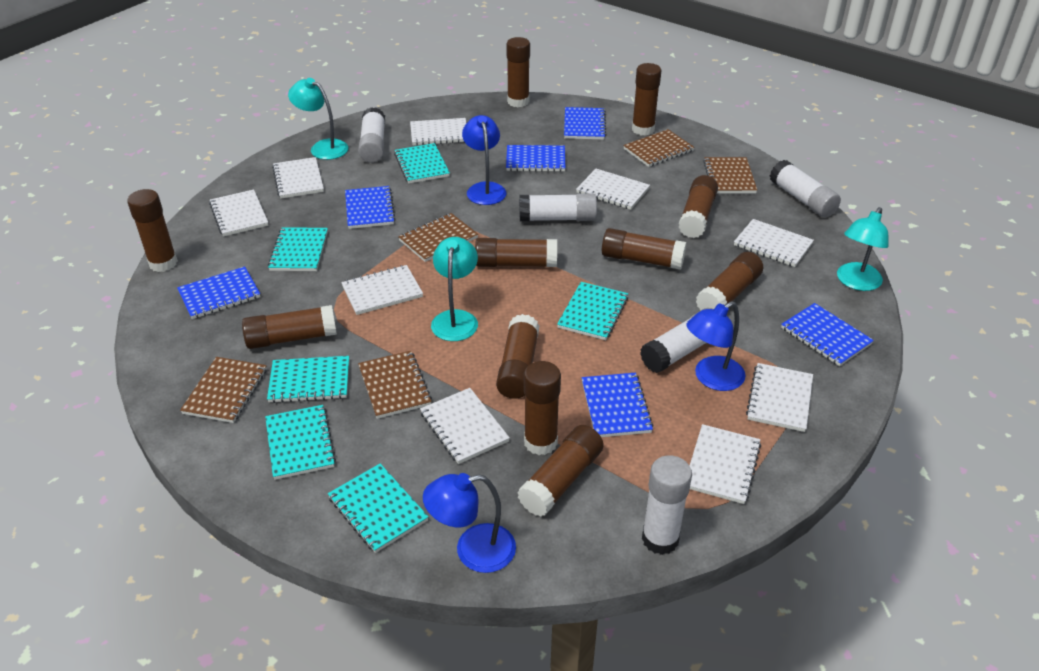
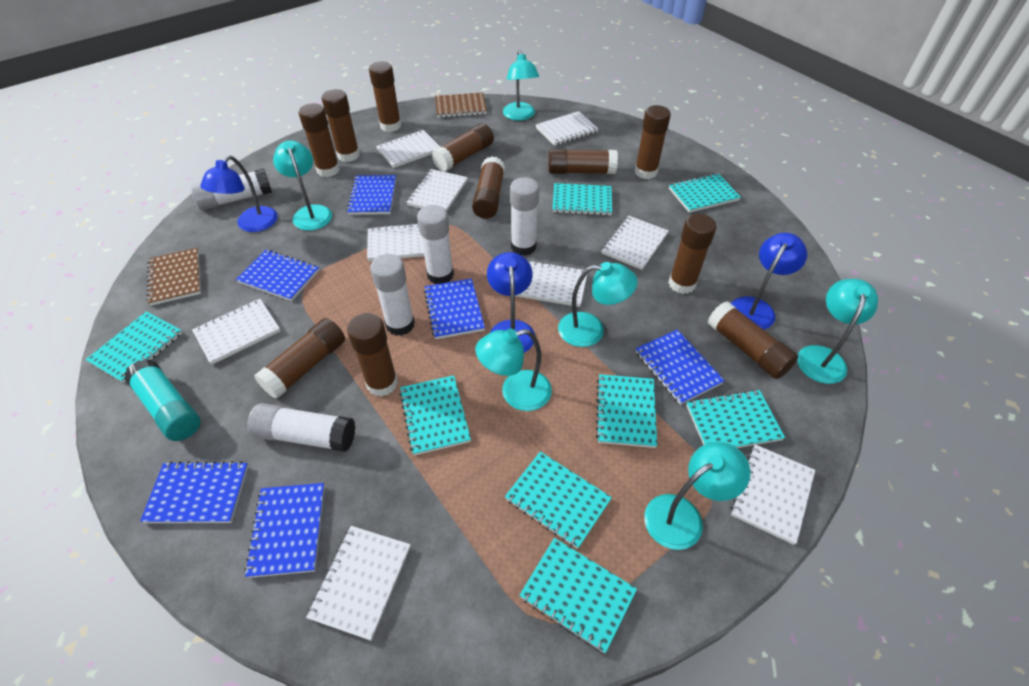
brown notebook: 5 -> 2
turquoise glue stick: 0 -> 1
turquoise lamp: 3 -> 6
turquoise notebook: 6 -> 8

